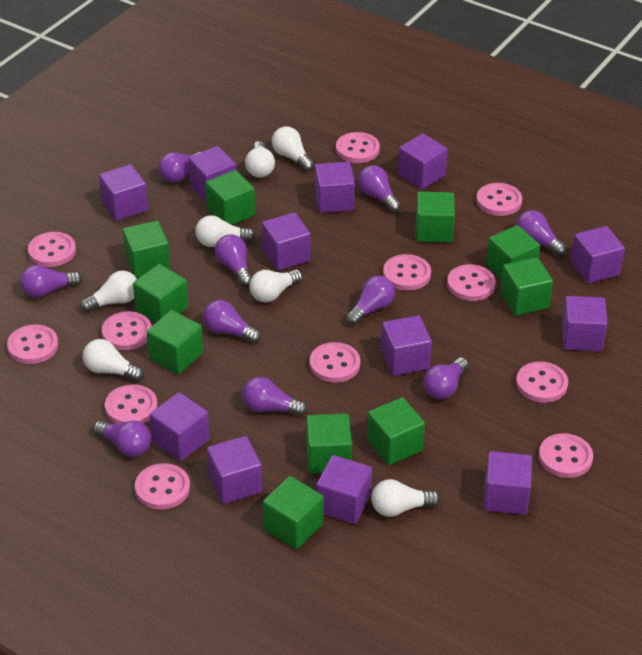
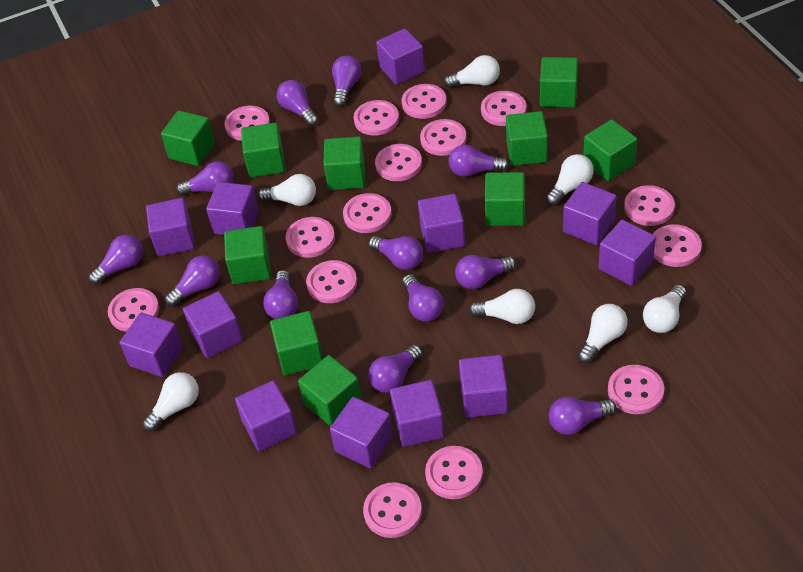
pink button: 12 -> 15
purple light bulb: 10 -> 12

